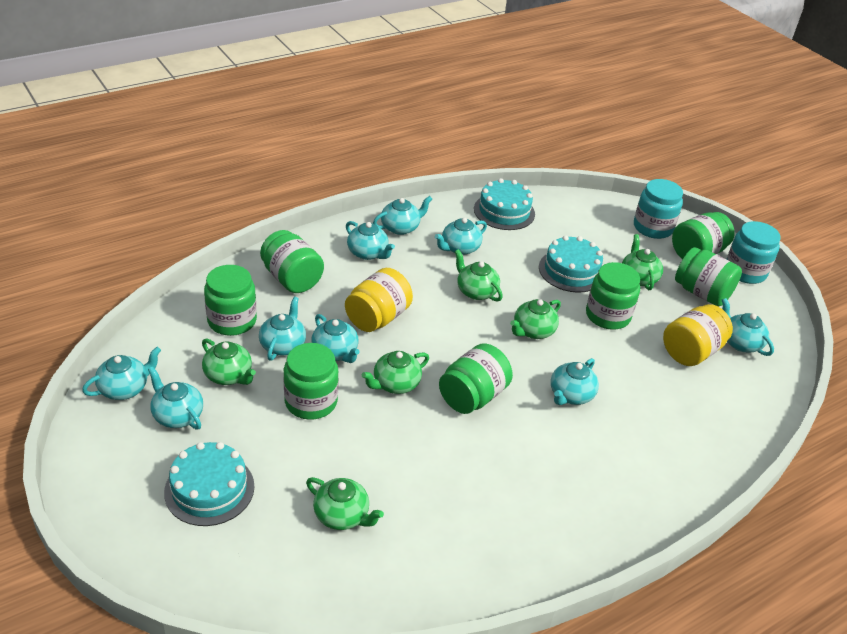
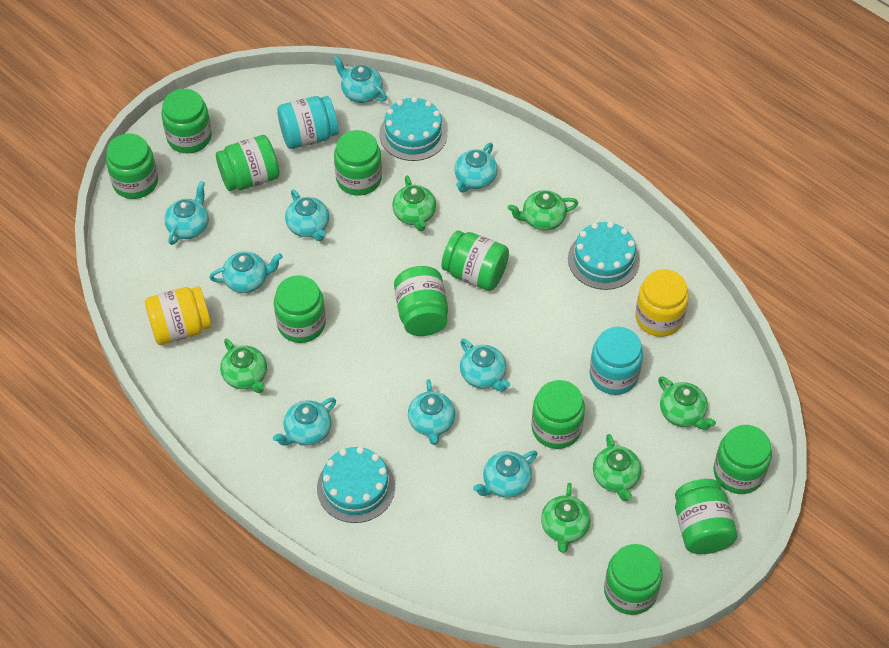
green jar: 7 -> 11

